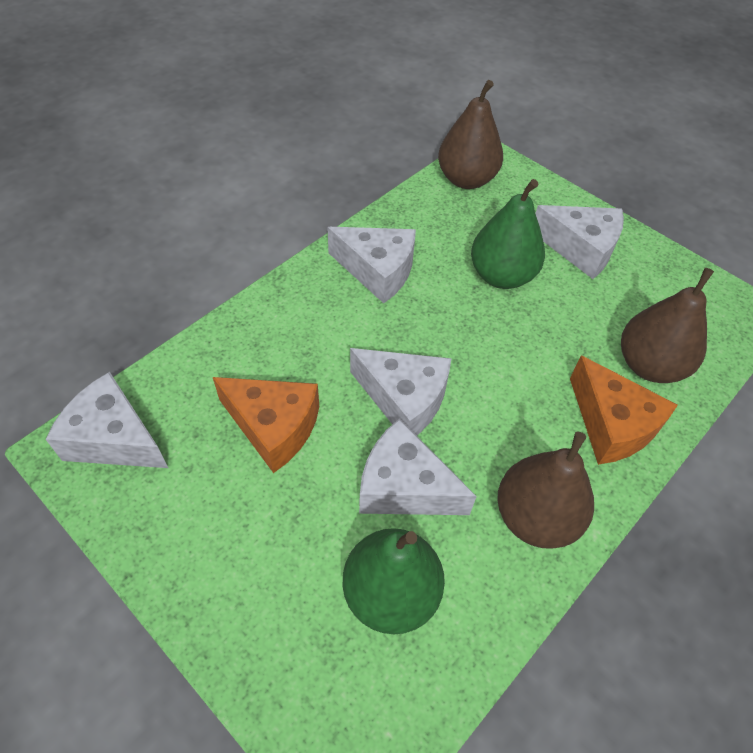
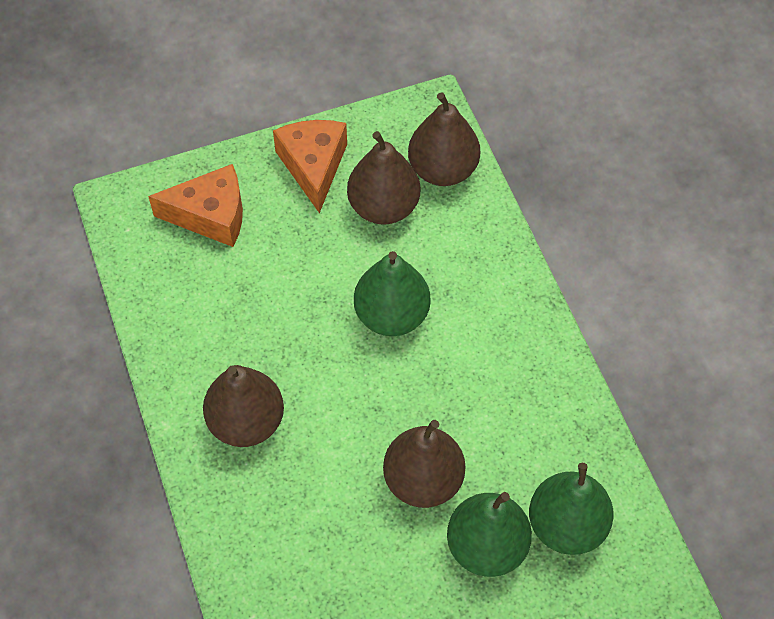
brown pear: 3 -> 4
green pear: 2 -> 3
white cheese: 5 -> 0

